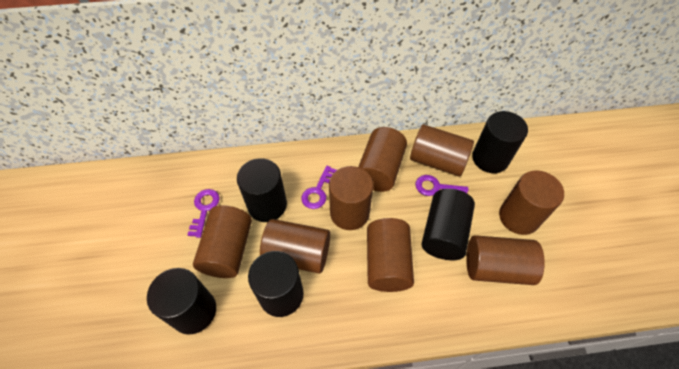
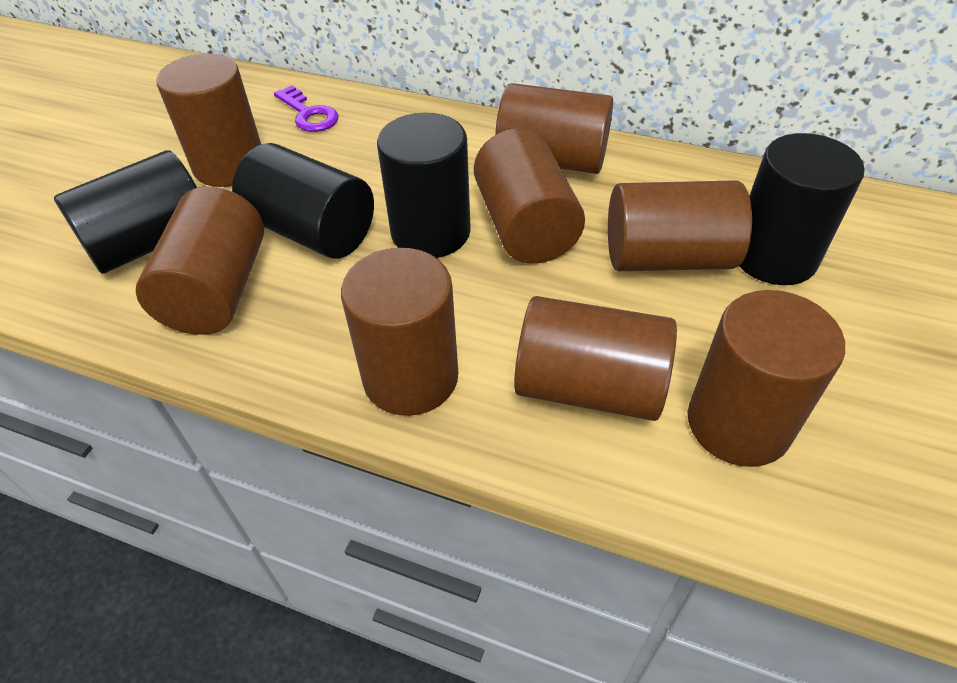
black cylinder: 5 -> 4
purple key: 3 -> 1

